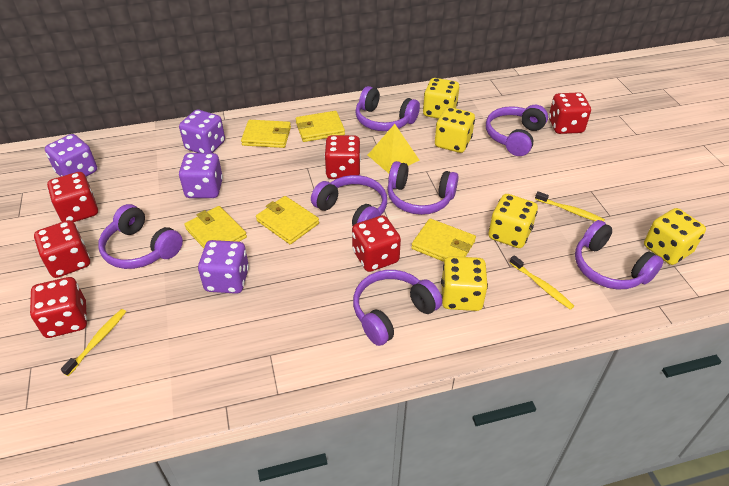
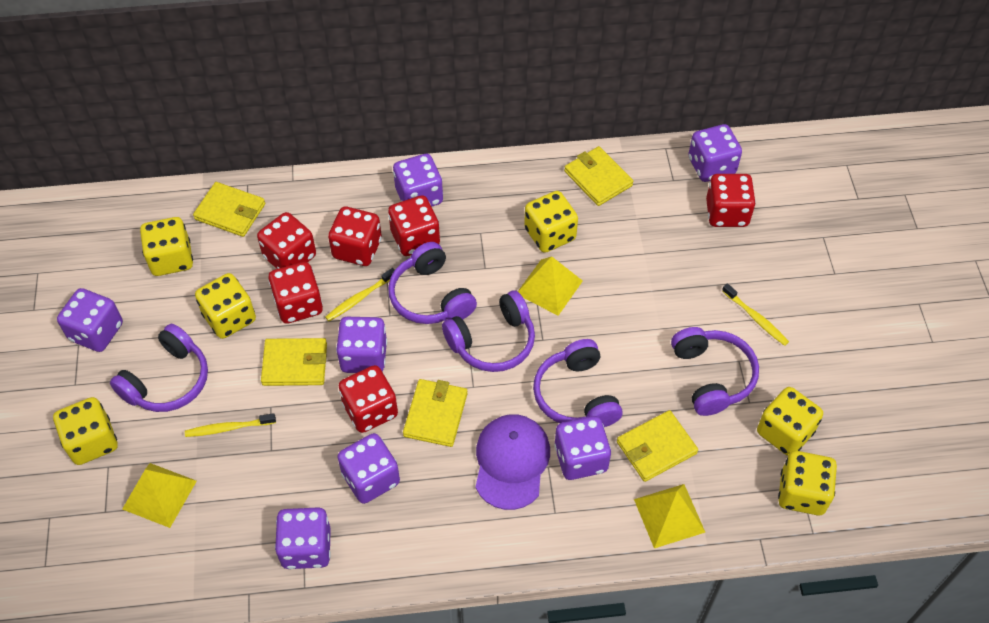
purple cap: 0 -> 1
purple dice: 4 -> 7
purple headphones: 7 -> 5
yellow dice: 5 -> 6
yellow pyramid: 1 -> 3

